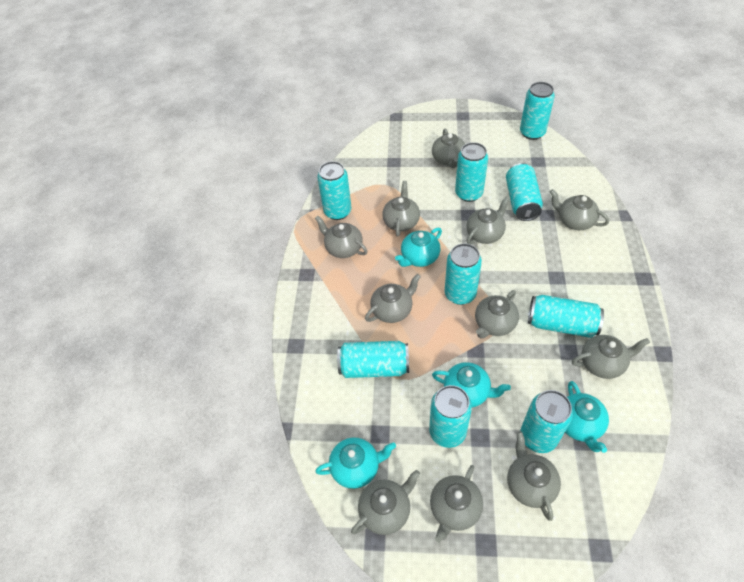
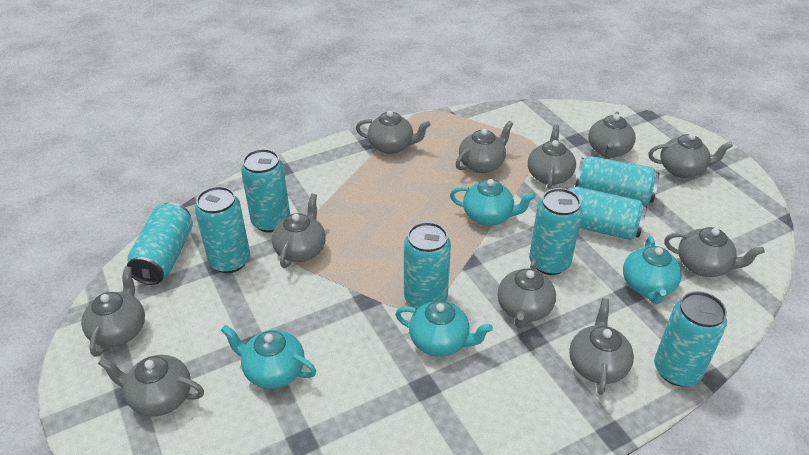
turquoise can: 9 -> 8

